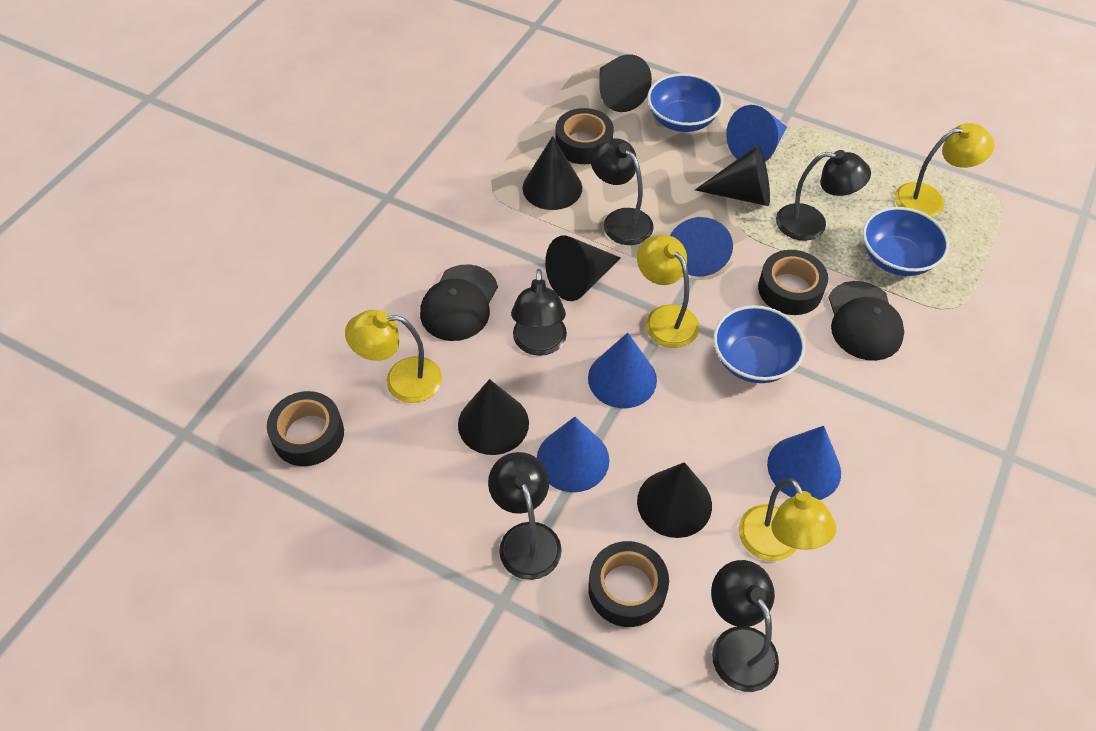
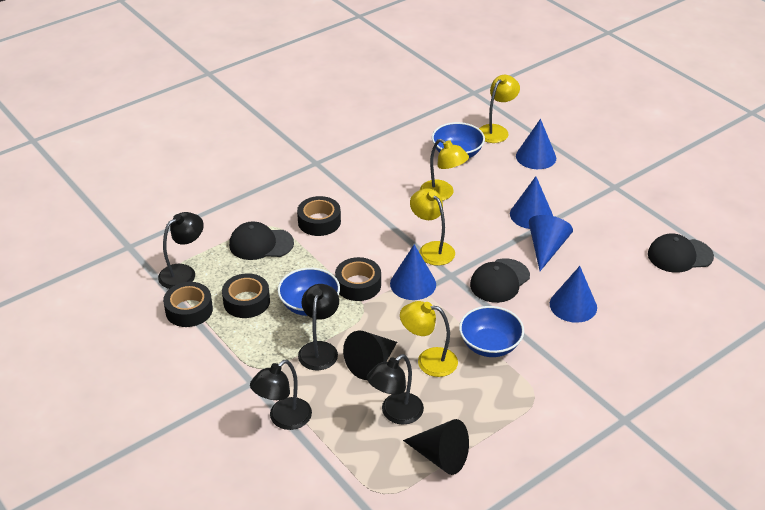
black cap: 2 -> 3
black cone: 6 -> 2
black lamp: 5 -> 4

